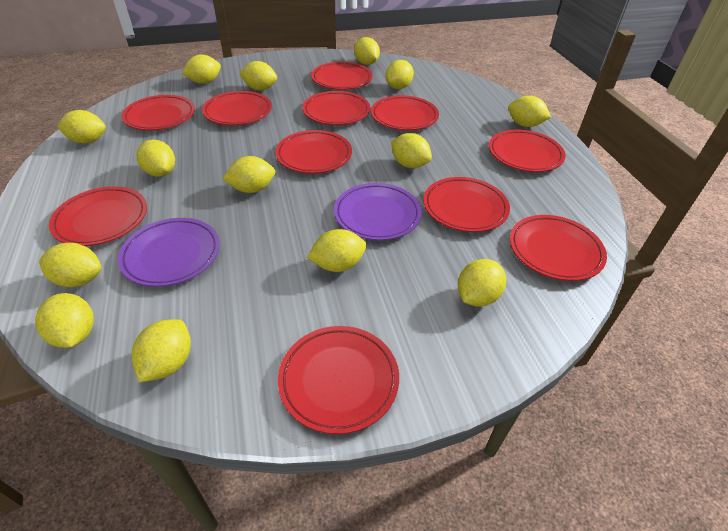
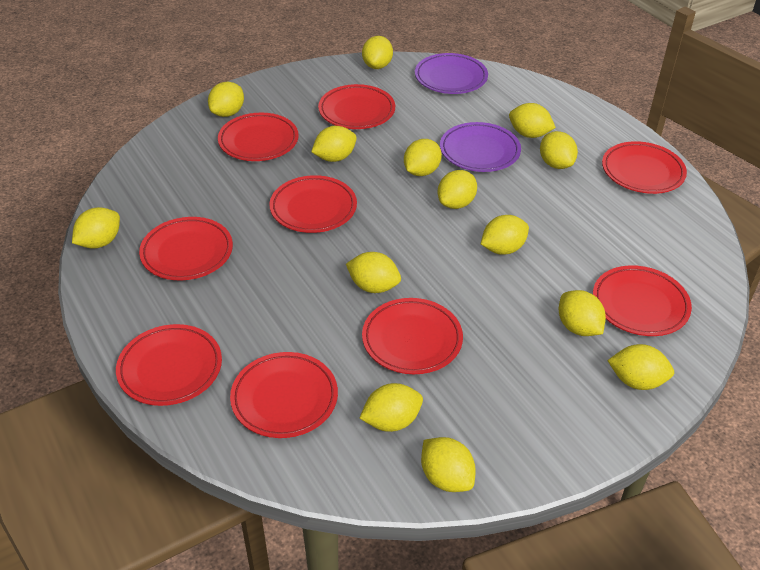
red plate: 11 -> 9

